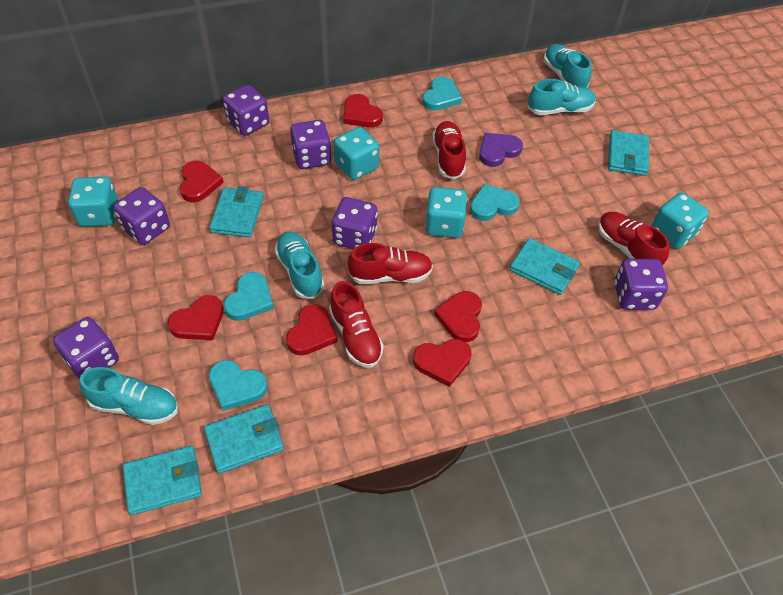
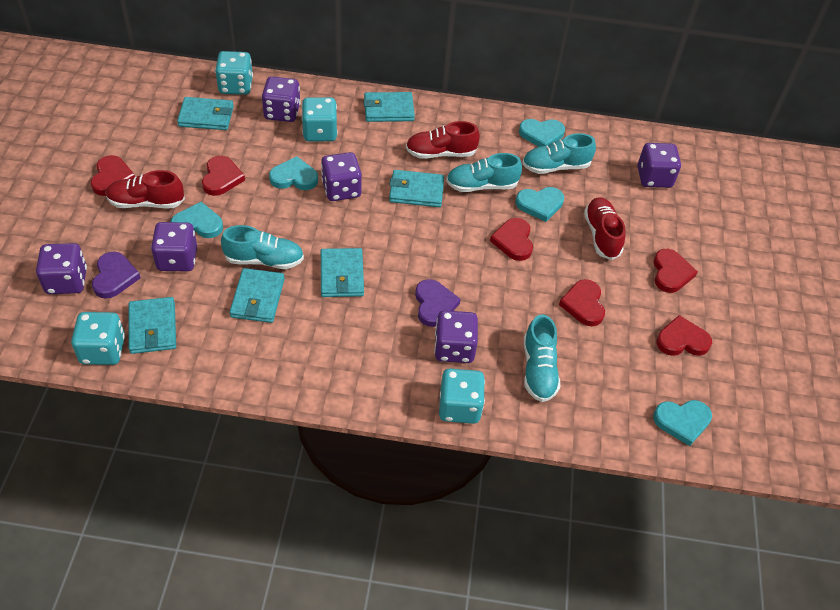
purple heart: 1 -> 2
red shoe: 4 -> 3
turquoise heart: 4 -> 5
turquoise wallet: 5 -> 6

